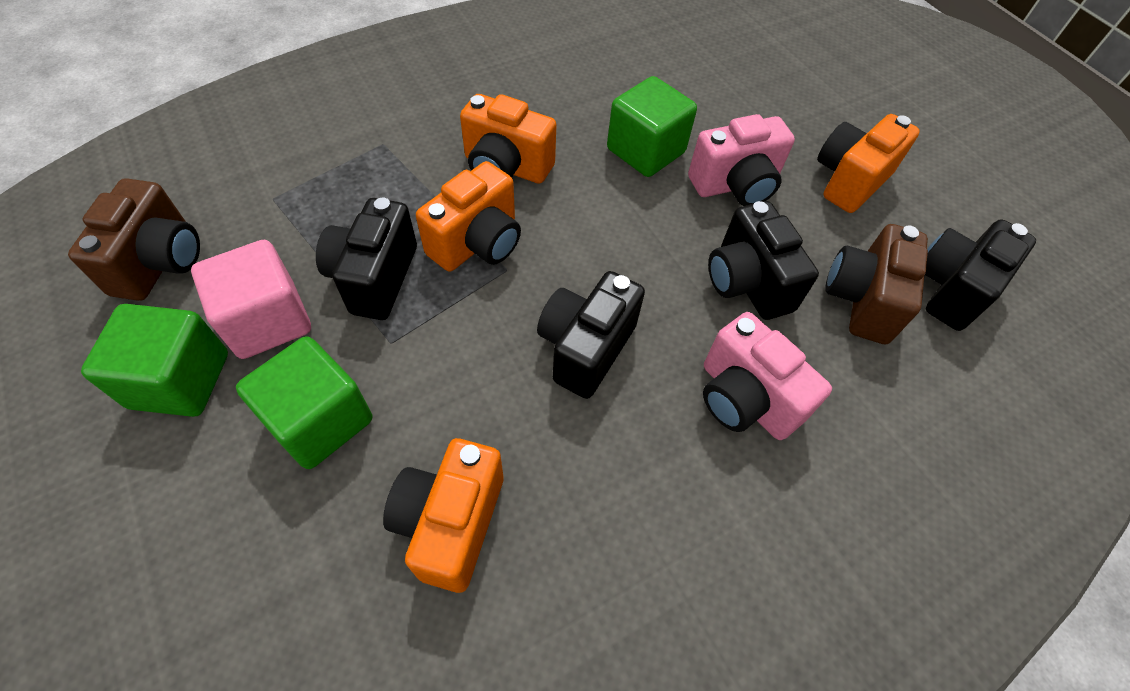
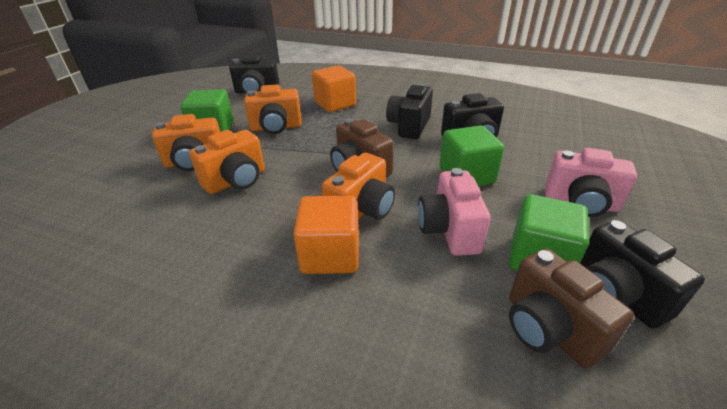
orange cube: 0 -> 2
pink cube: 1 -> 0

